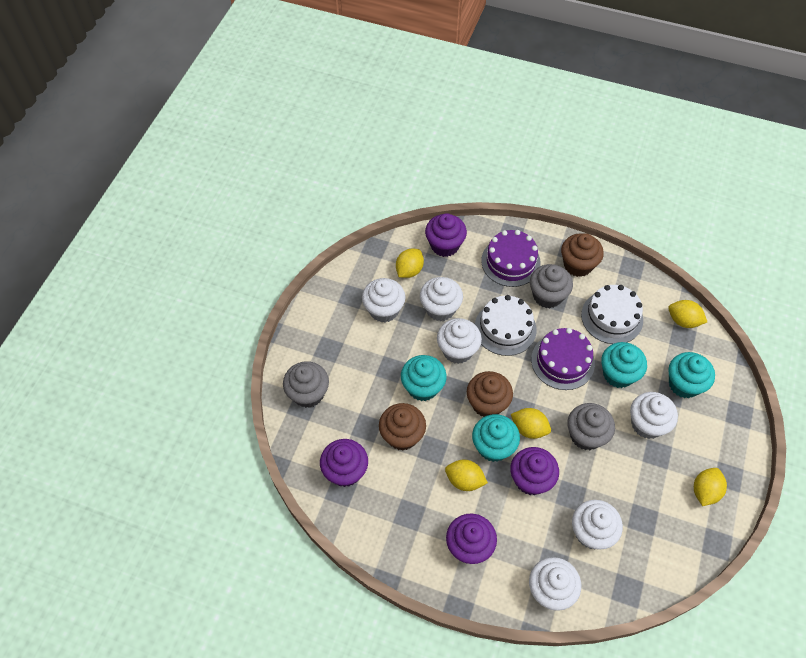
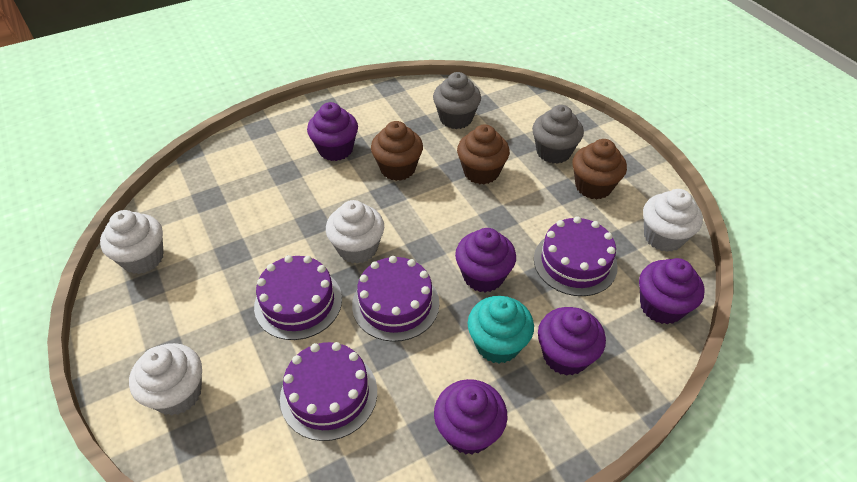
grey cupcake: 3 -> 2
purple cake: 2 -> 4
purple cupcake: 4 -> 5
turquoise cupcake: 4 -> 1
white cake: 2 -> 0
white cupcake: 6 -> 4
yellow lemon: 5 -> 0

